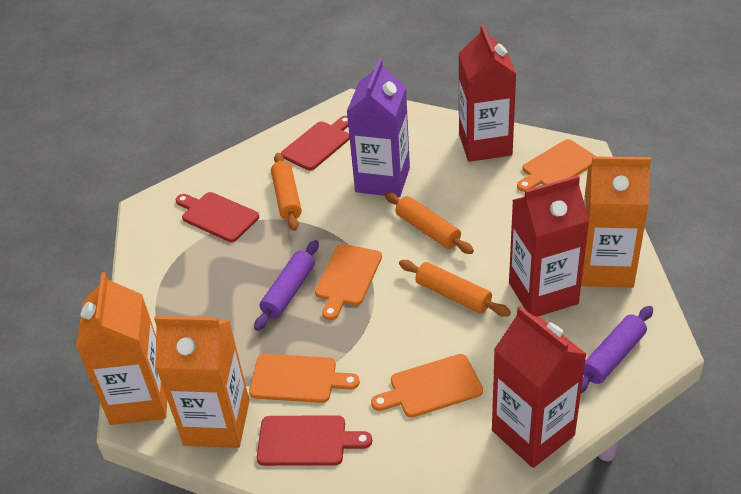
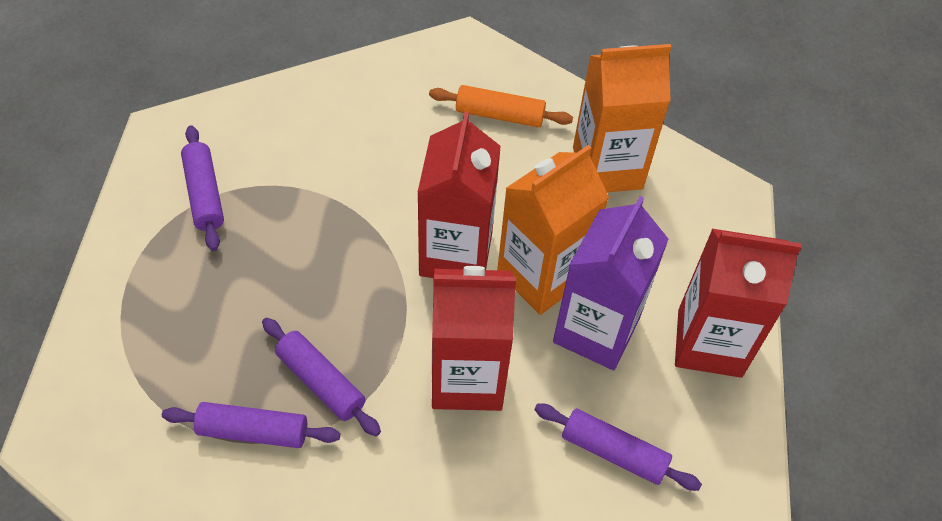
orange carton: 3 -> 2
orange cutting board: 4 -> 0
orange rolling pin: 3 -> 1
purple rolling pin: 2 -> 4
red cutting board: 3 -> 0

